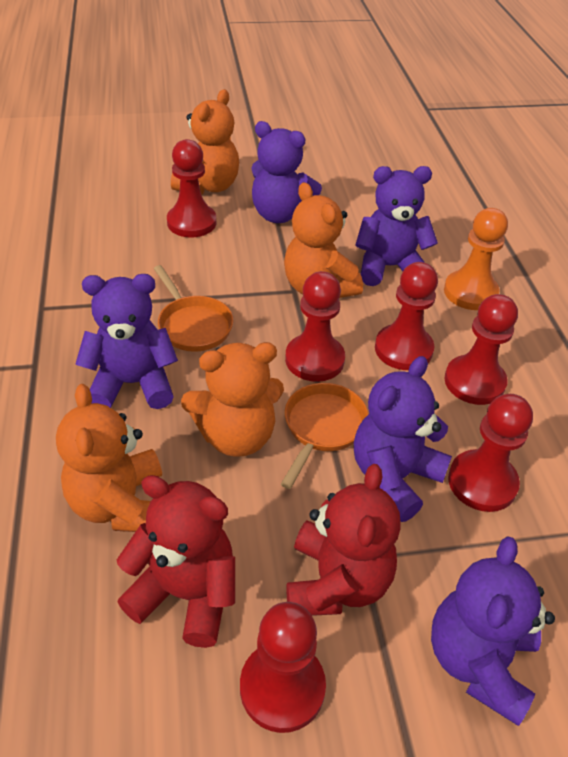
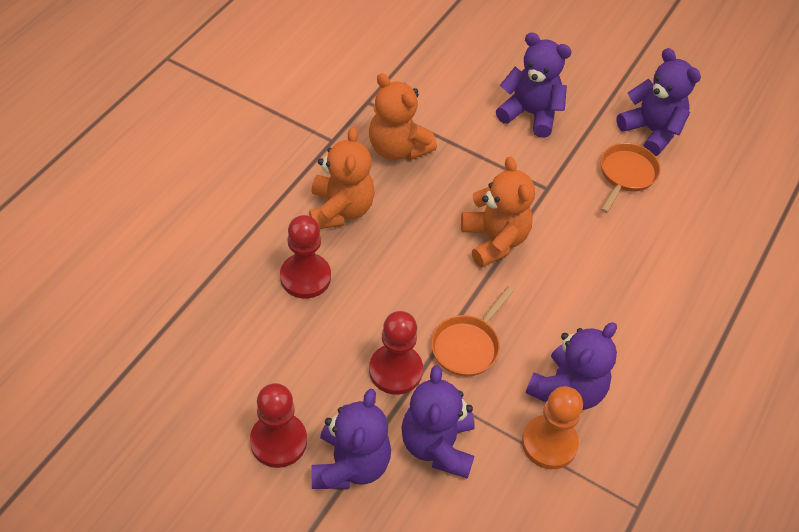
orange teddy bear: 4 -> 3
red pawn: 6 -> 3
red teddy bear: 2 -> 0

